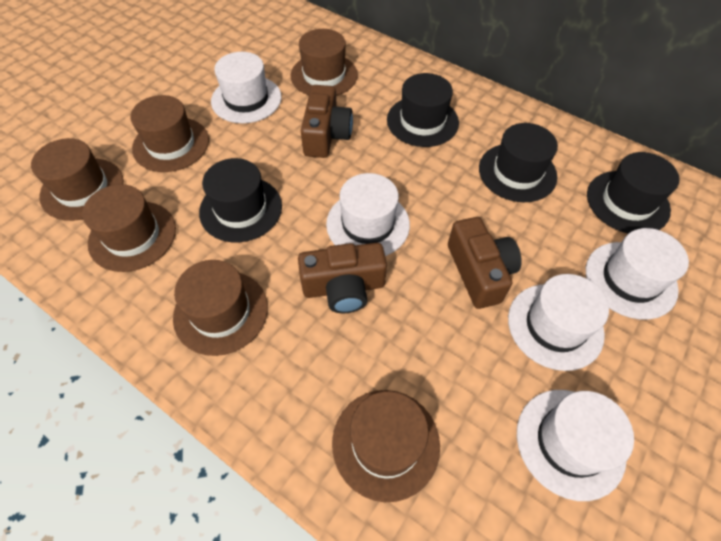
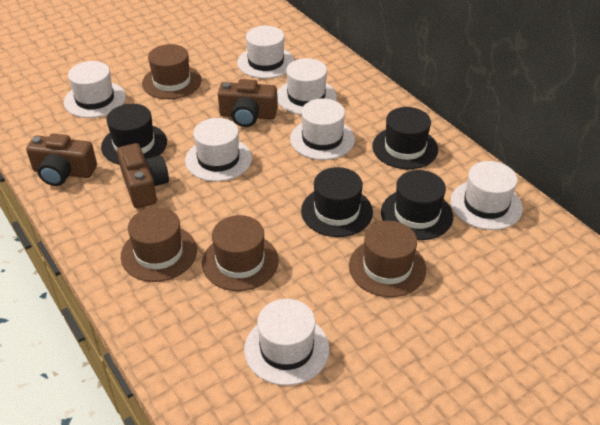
brown hat: 6 -> 4
white hat: 5 -> 7

